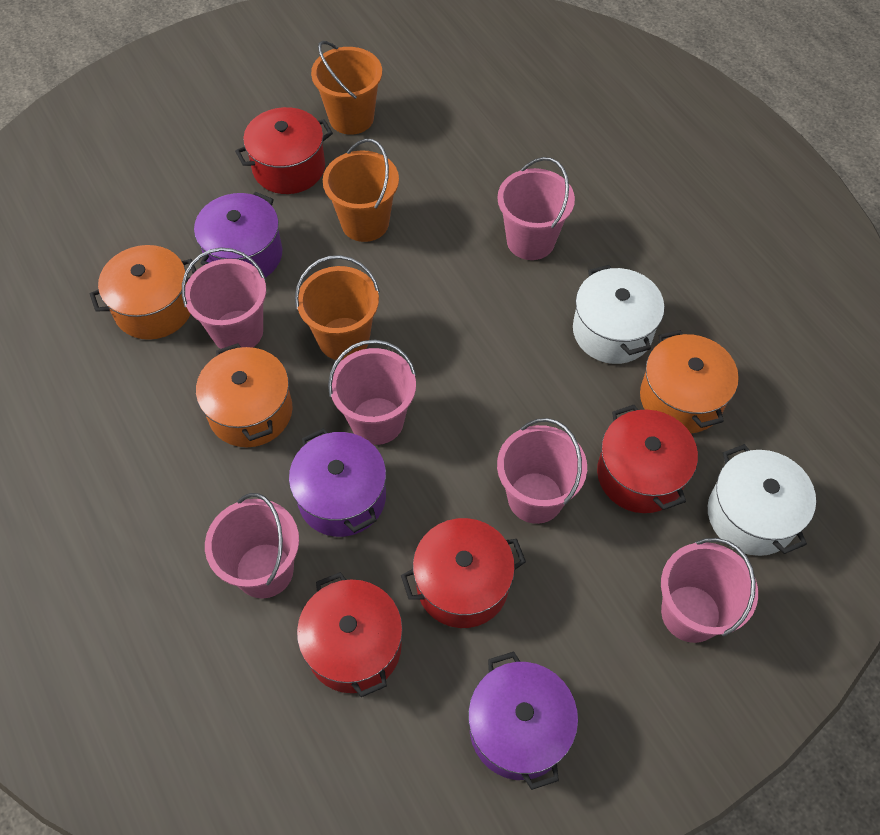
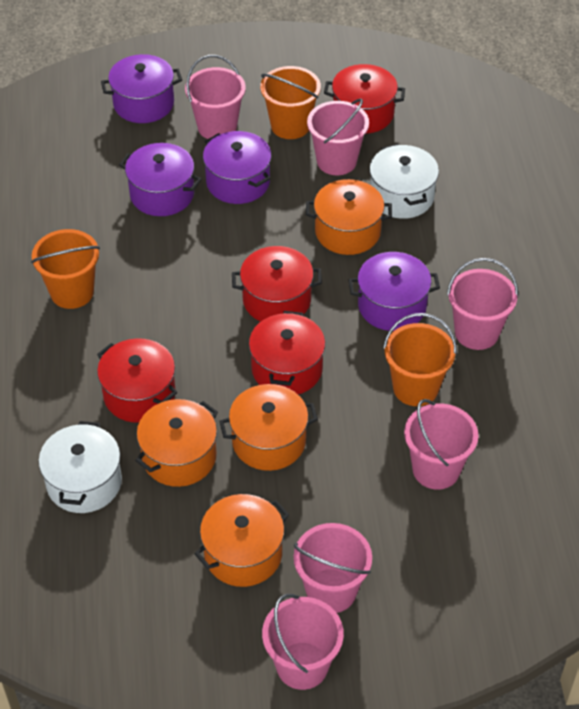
orange pot: 3 -> 4
purple pot: 3 -> 4

